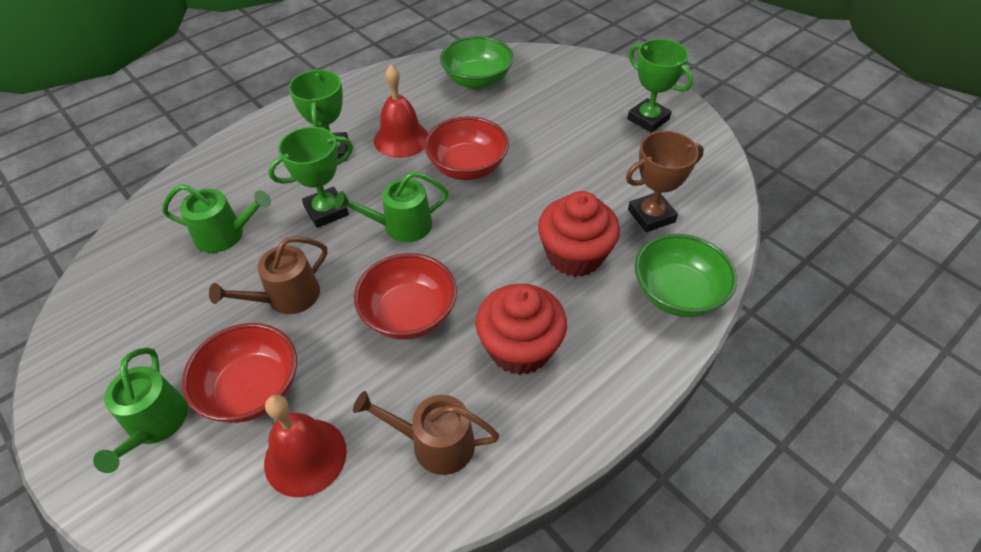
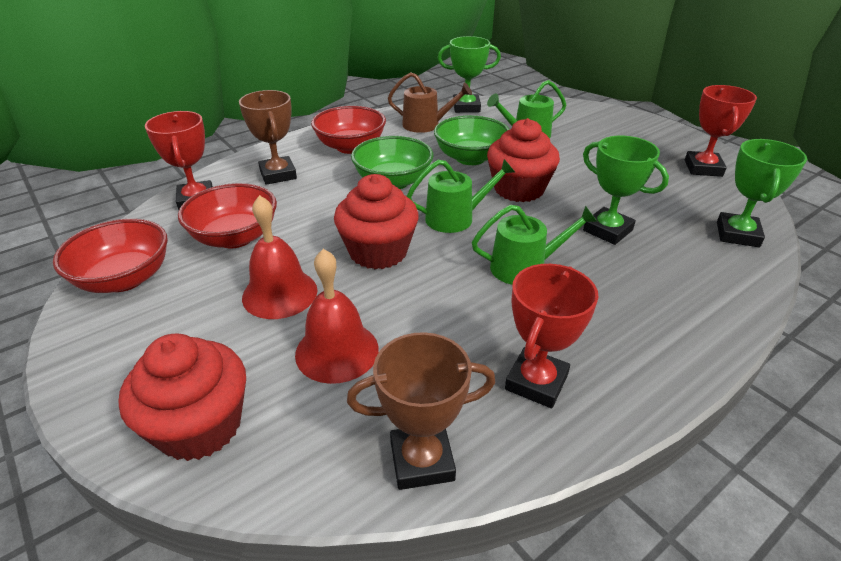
brown trophy: 1 -> 2
brown watering can: 2 -> 1
red cupcake: 2 -> 3
red trophy: 0 -> 3

